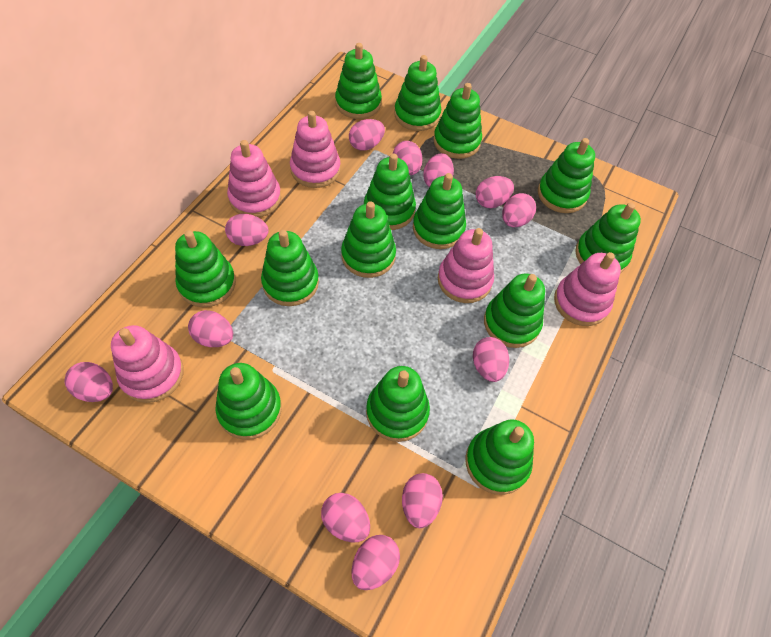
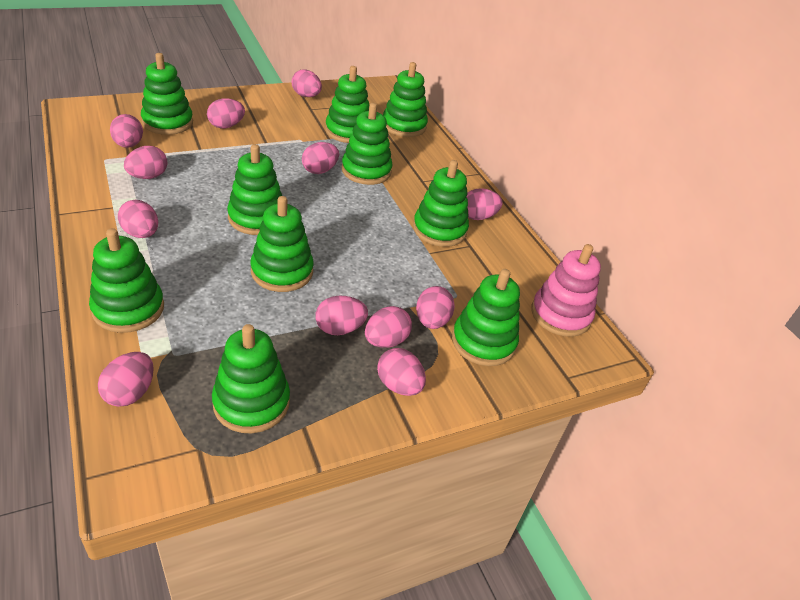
green stacking toy: 14 -> 10
pink stacking toy: 5 -> 1

